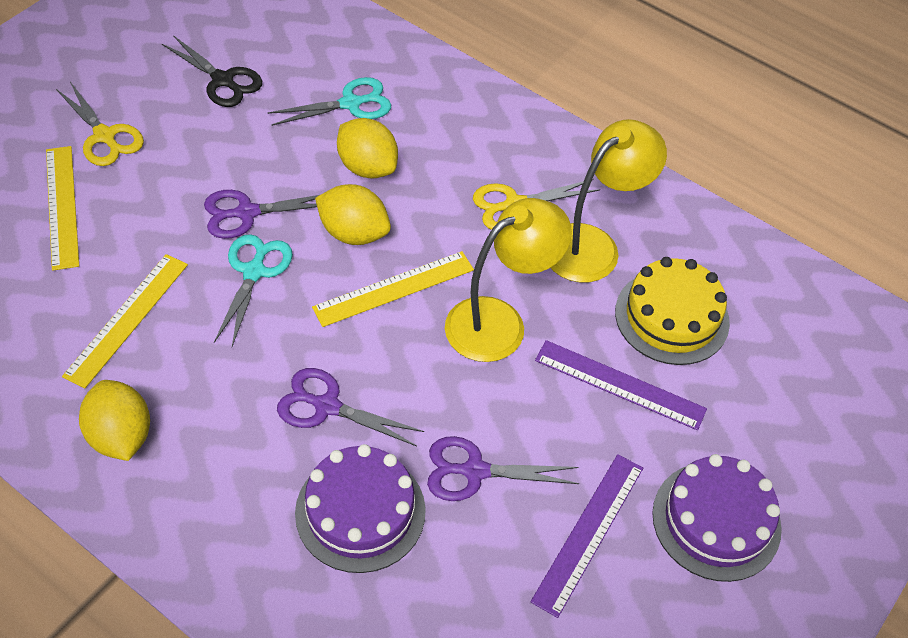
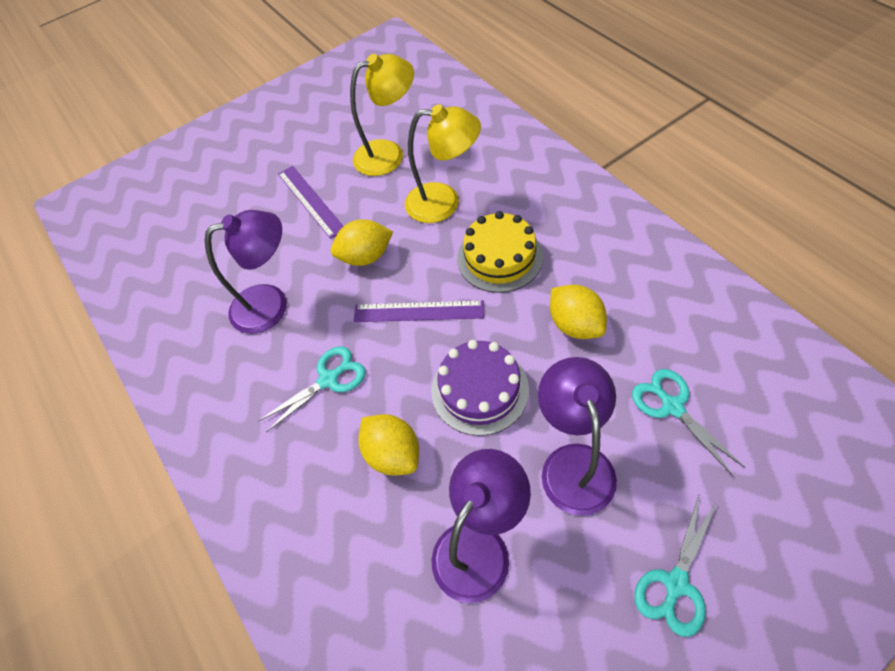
black scissors: 1 -> 0
purple cake: 2 -> 1
purple lamp: 0 -> 3
purple scissors: 3 -> 0
turquoise scissors: 2 -> 3
yellow ruler: 3 -> 0
yellow scissors: 2 -> 0

